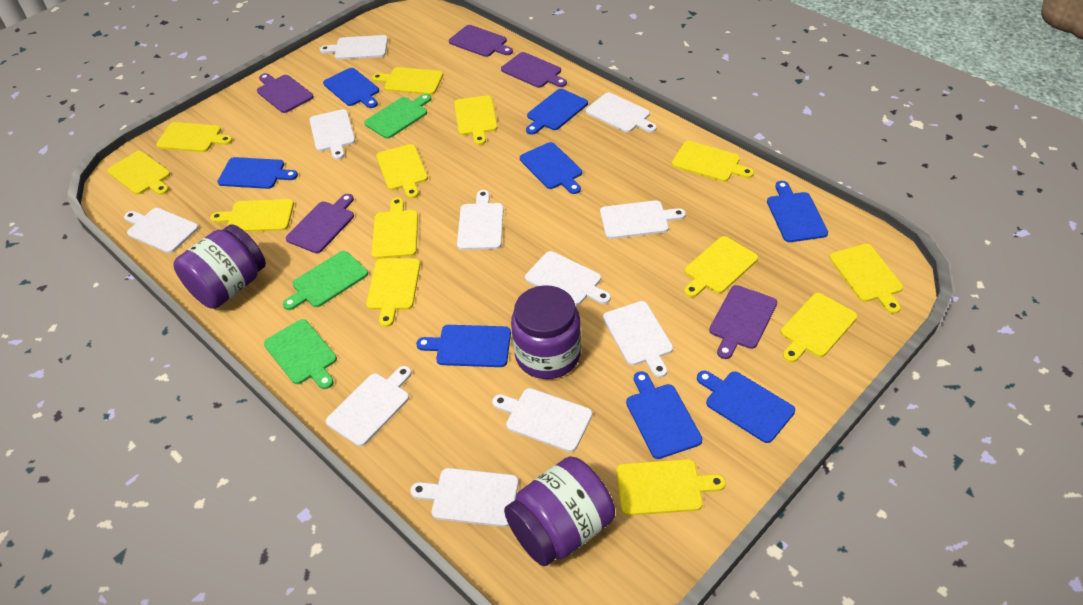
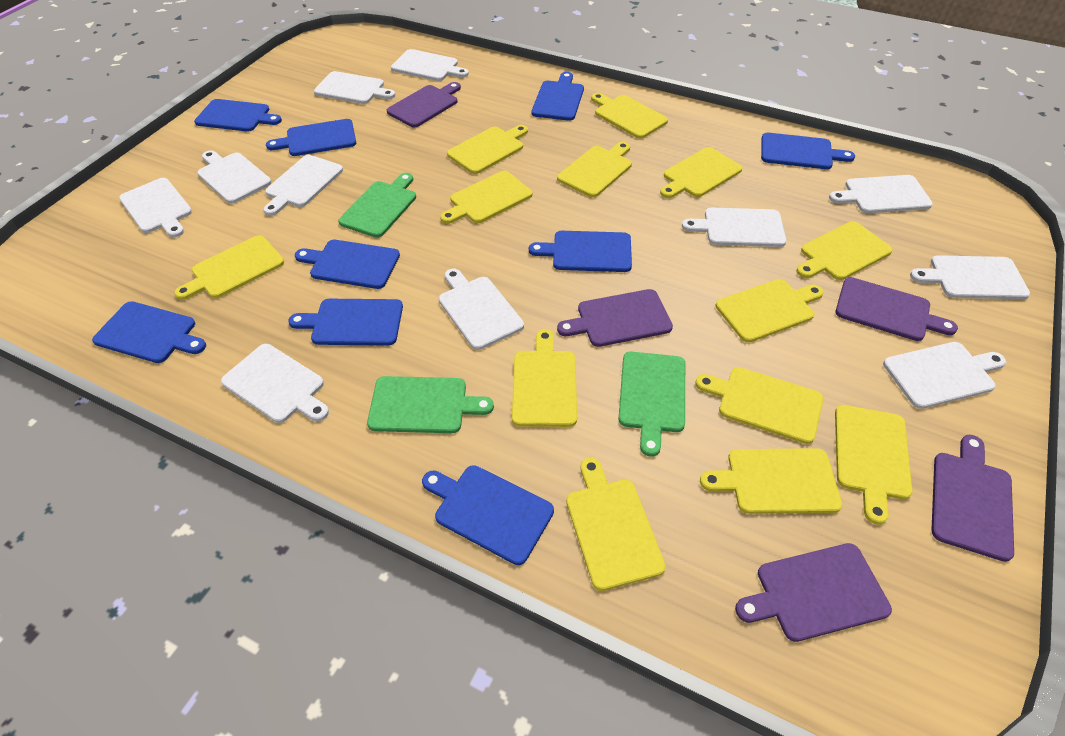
blue cutting board: 8 -> 9
purple jar: 3 -> 0

